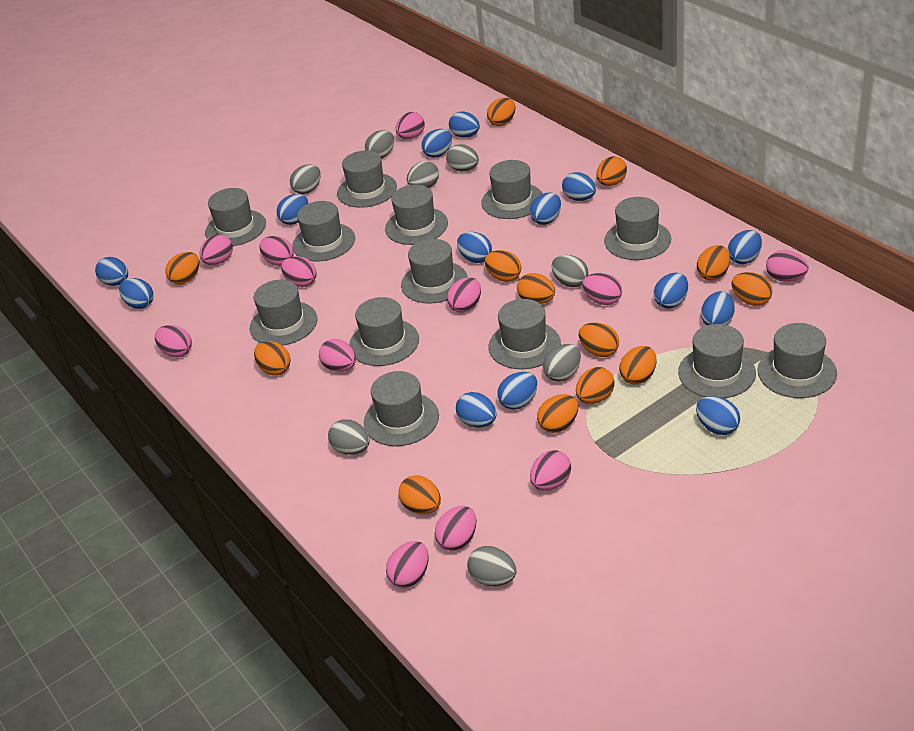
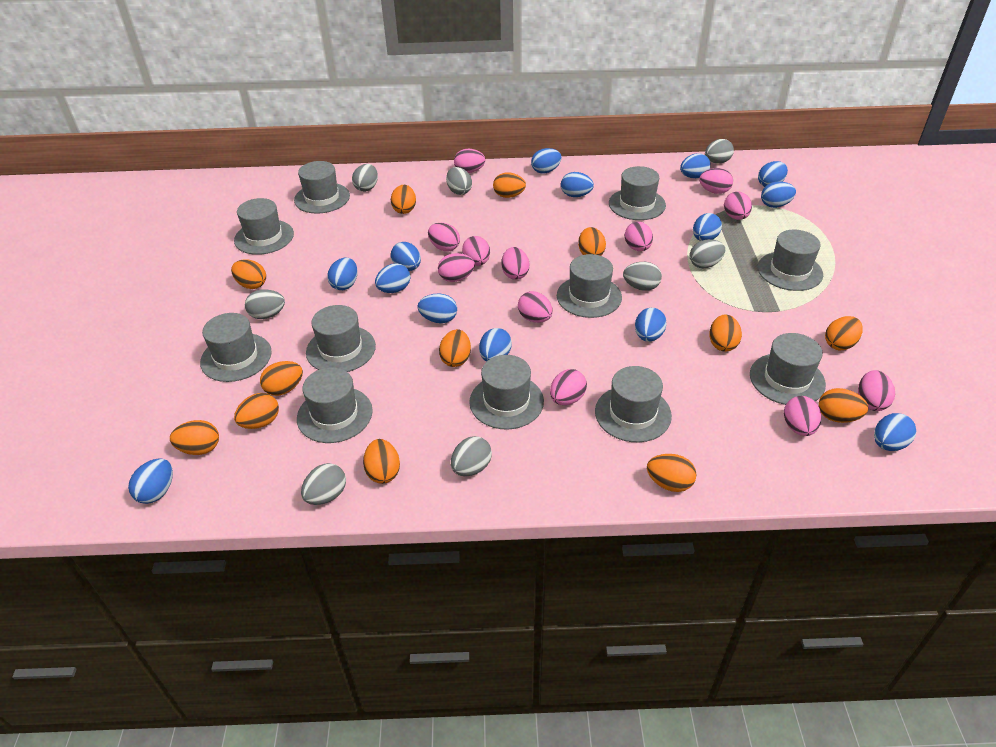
grey hat: 13 -> 11

